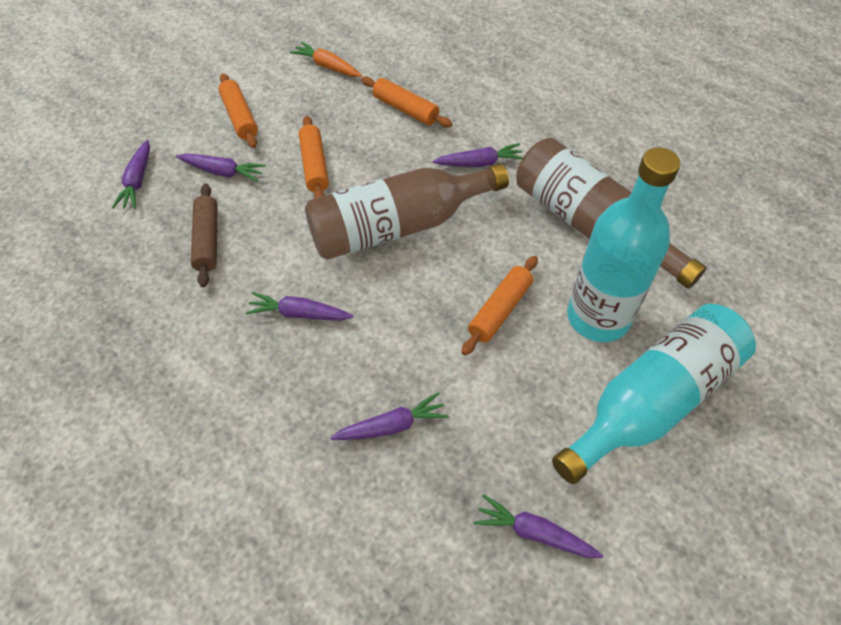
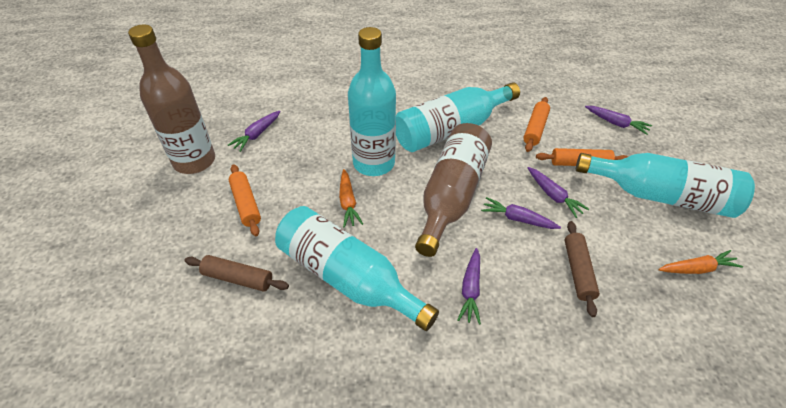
brown rolling pin: 1 -> 2
orange carrot: 1 -> 2
orange rolling pin: 4 -> 3
purple carrot: 6 -> 5
turquoise bottle: 2 -> 4

